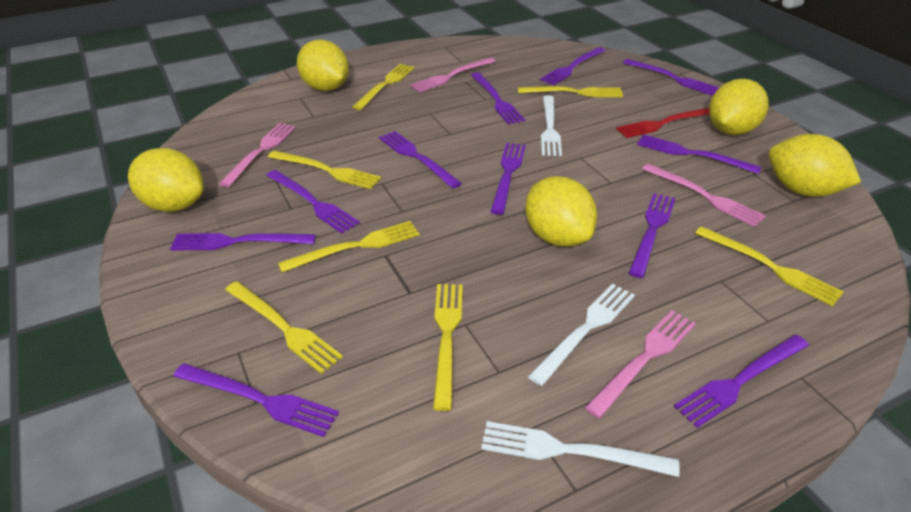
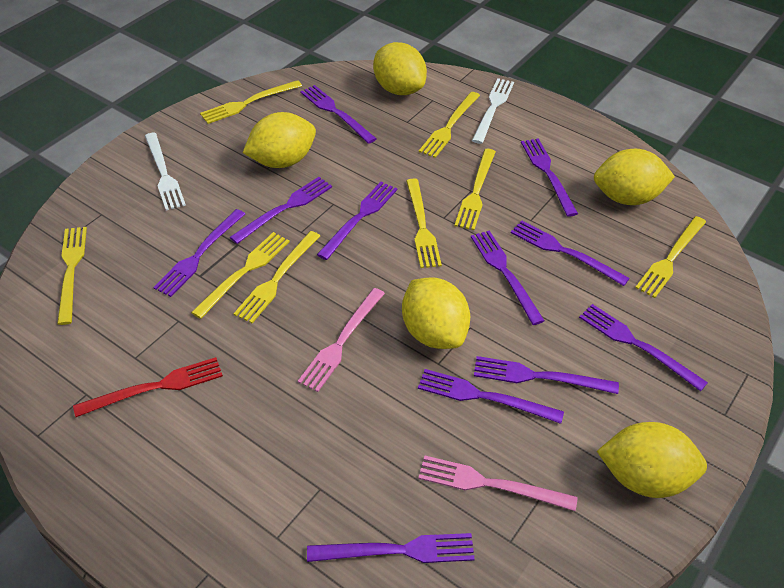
pink fork: 4 -> 2
white fork: 3 -> 2
yellow fork: 7 -> 8

